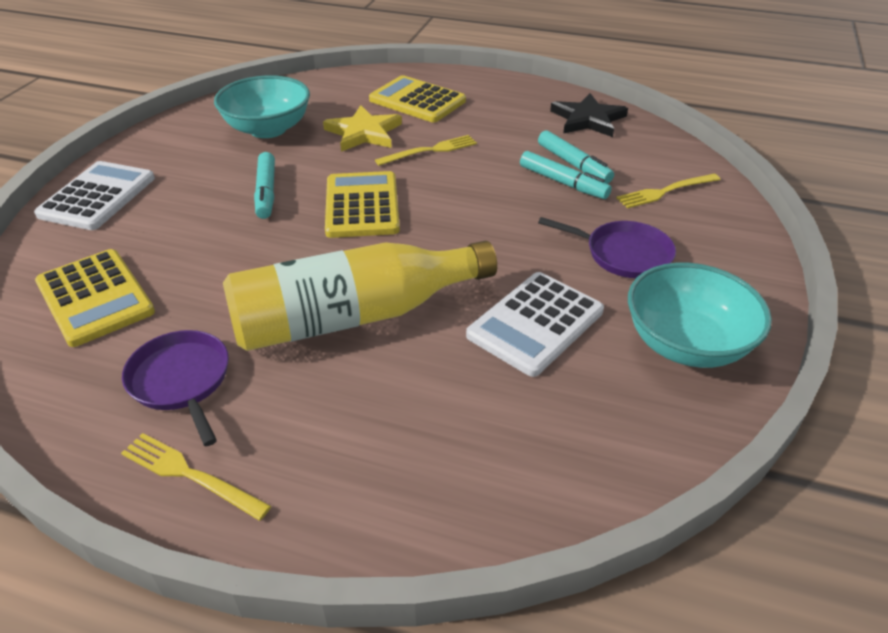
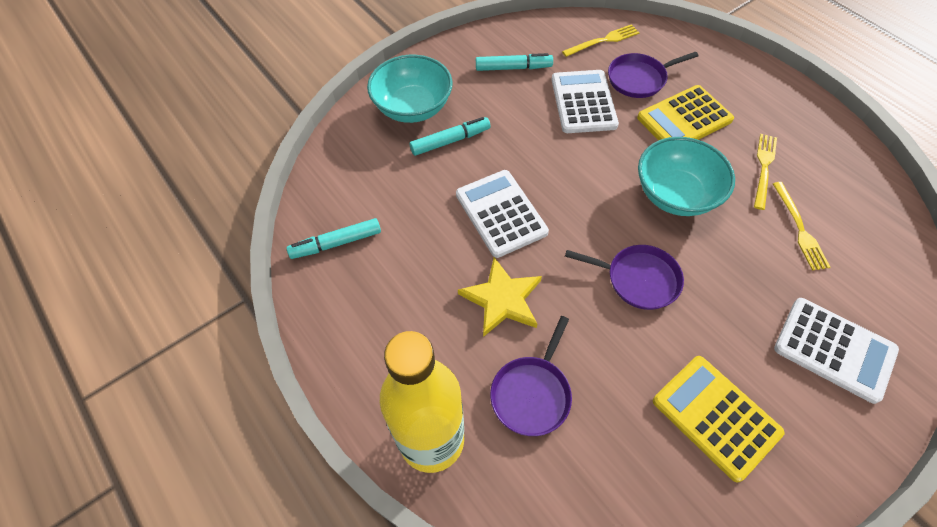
black star: 1 -> 0
purple pan: 2 -> 3
white calculator: 2 -> 3
yellow calculator: 3 -> 2

